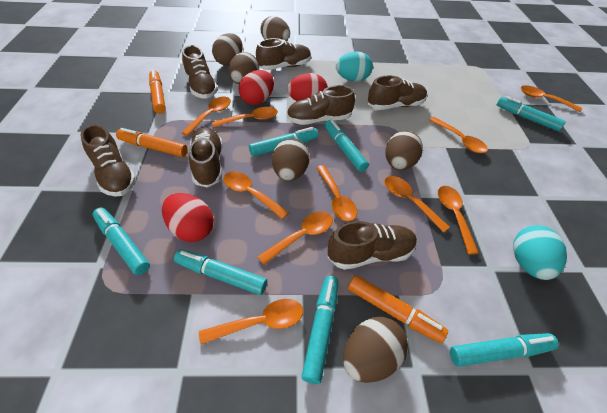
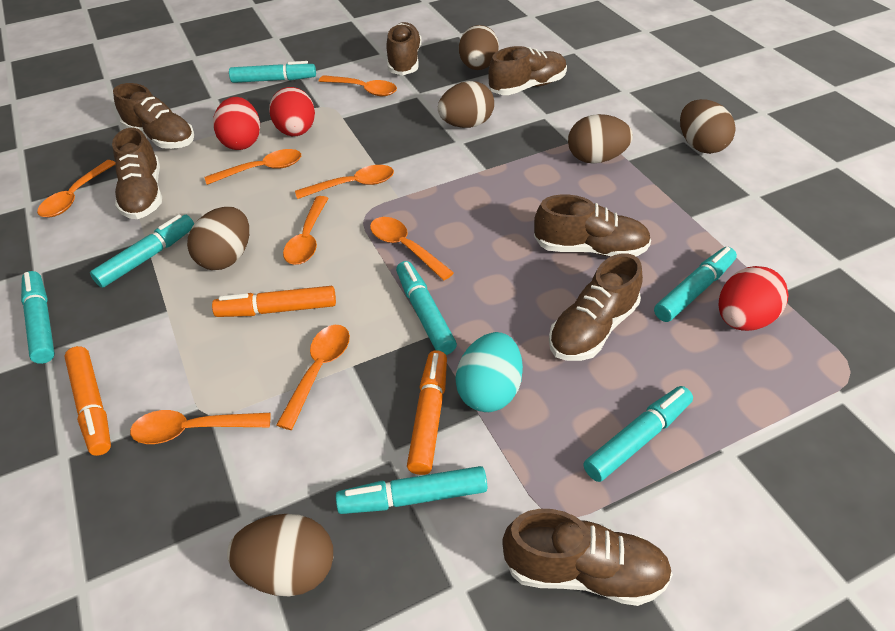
orange spoon: 10 -> 8
turquoise egg: 2 -> 1

